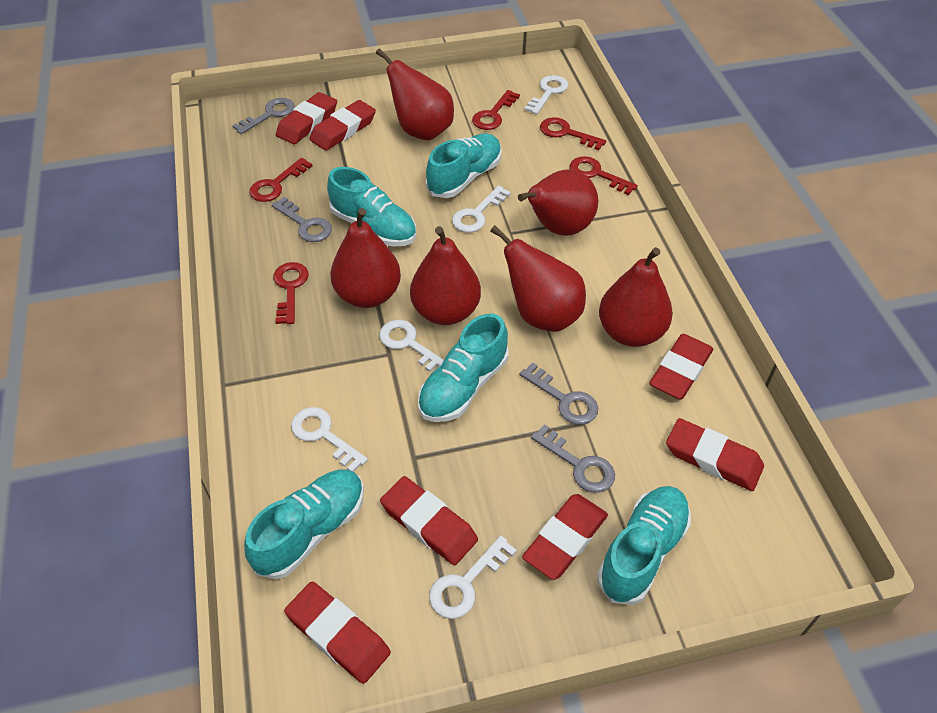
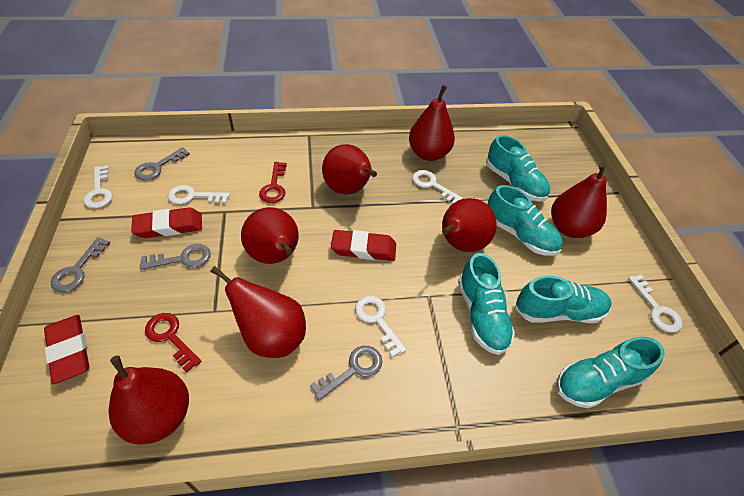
red eraser: 7 -> 3
red key: 5 -> 2
red pear: 6 -> 7

